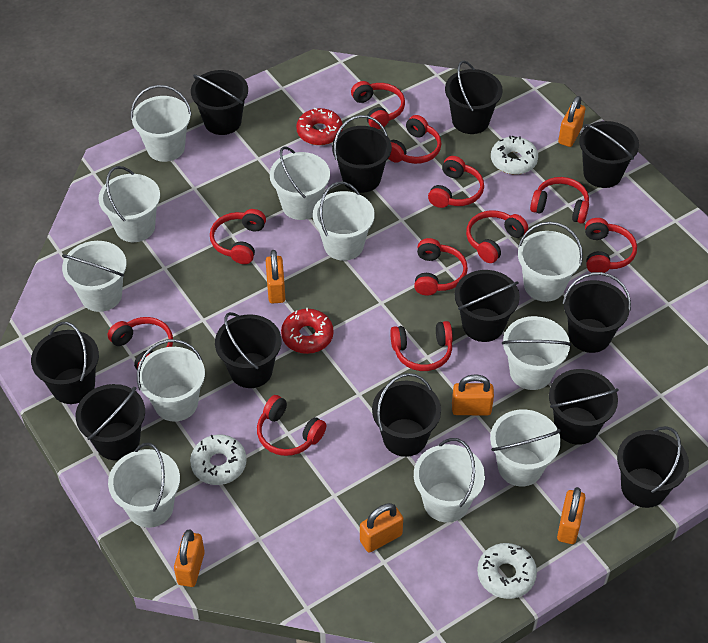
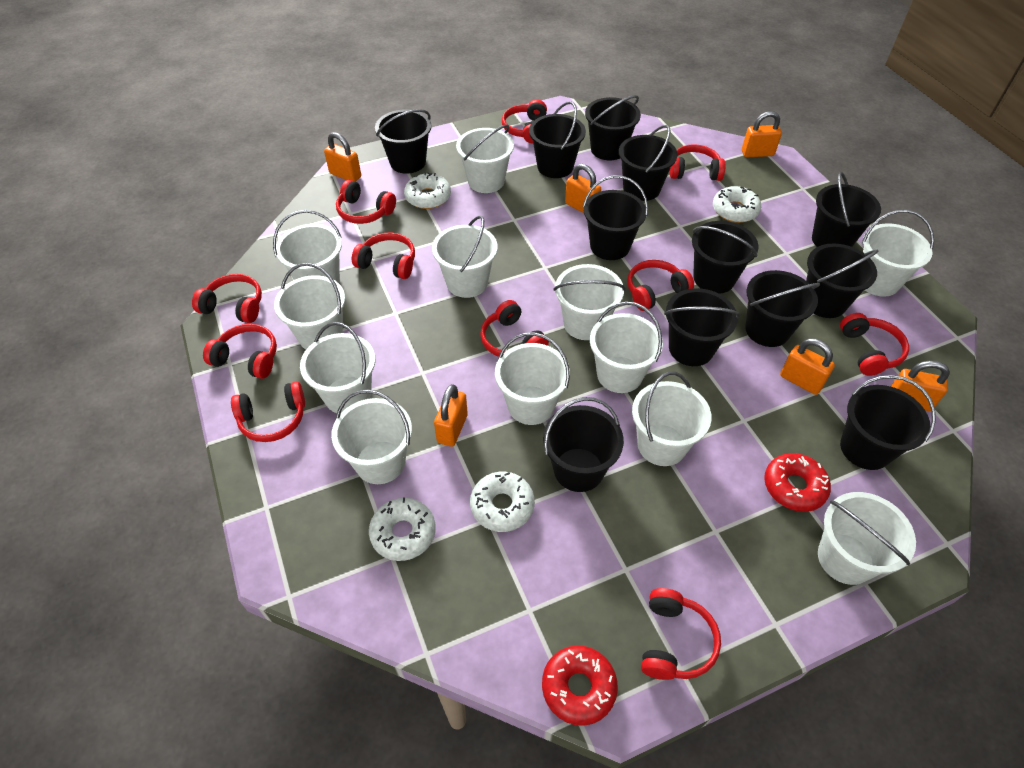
white bucket: 11 -> 12
white donut: 3 -> 4

